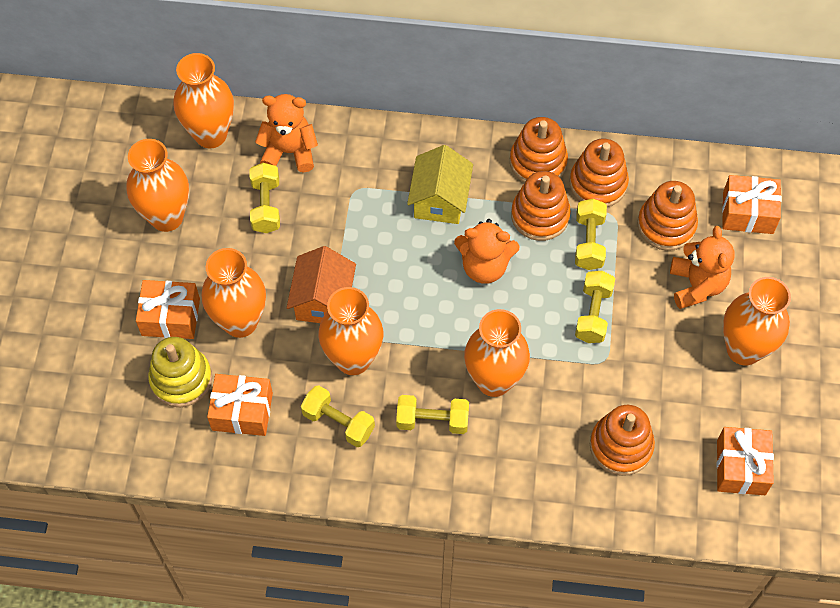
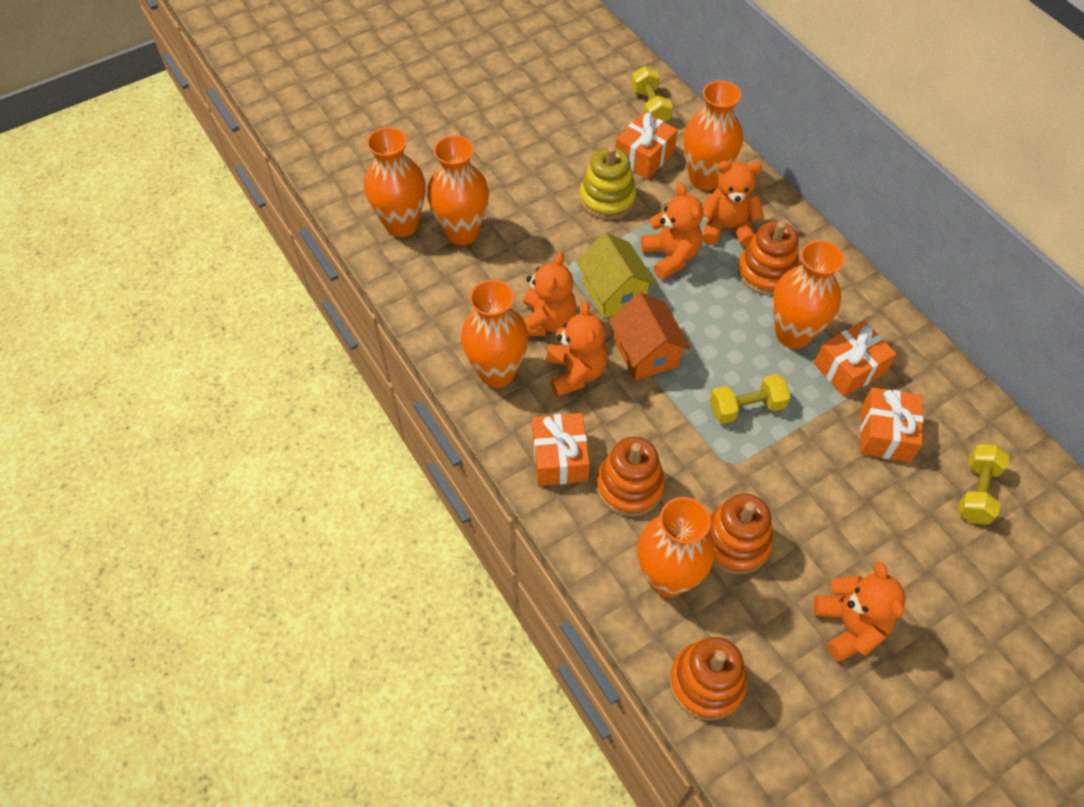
orange stacking toy: 5 -> 4
orange teddy bear: 3 -> 5
yellow dumbbell: 5 -> 3

